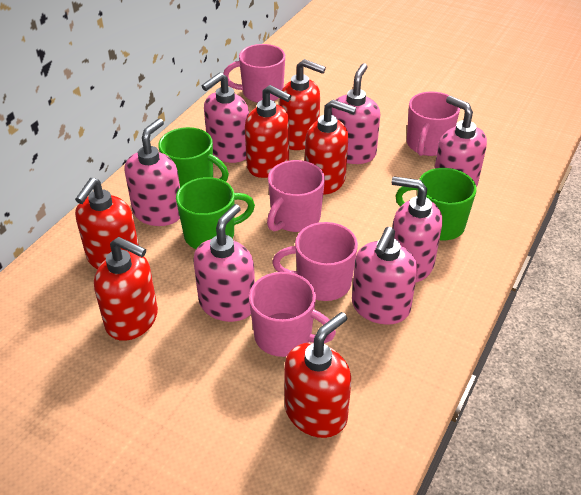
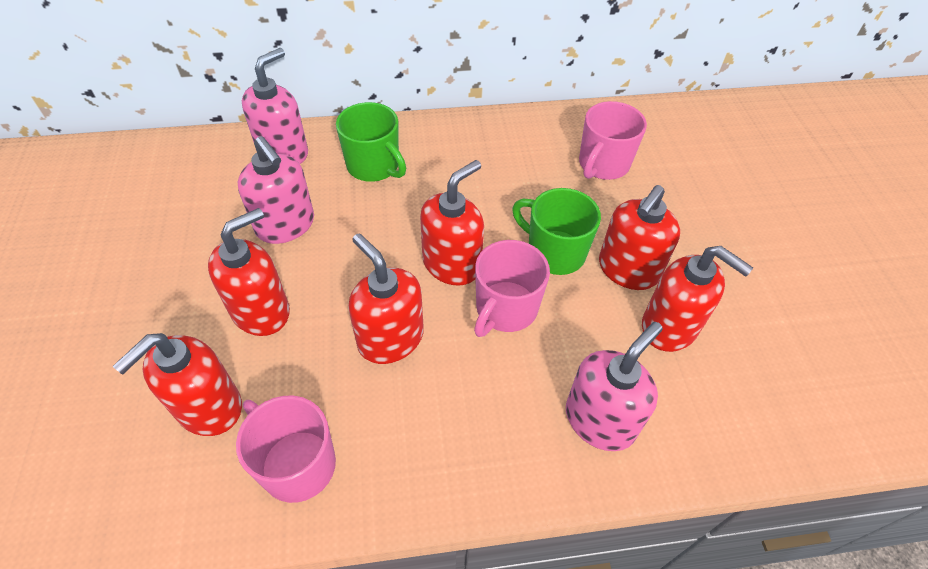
green mug: 3 -> 2
pink mug: 5 -> 3
pink soap dispenser: 7 -> 3

